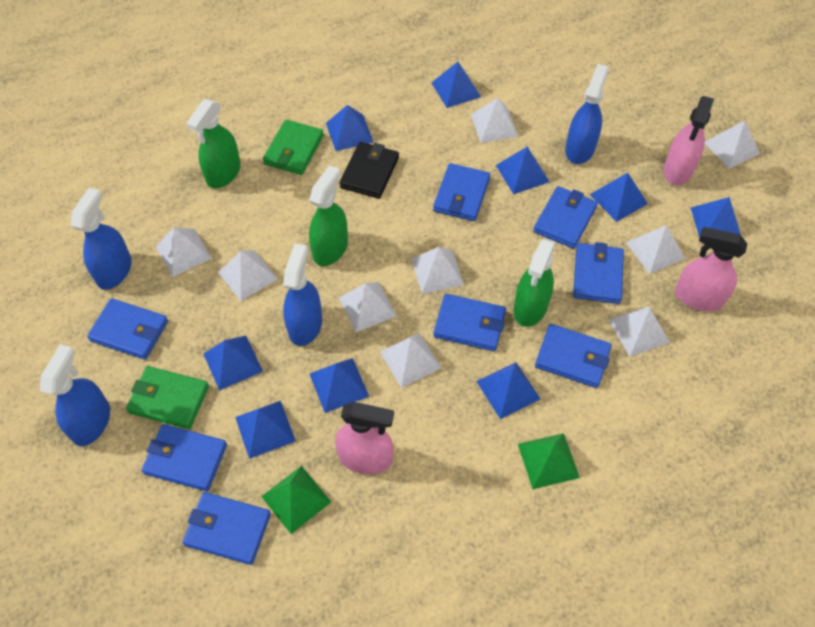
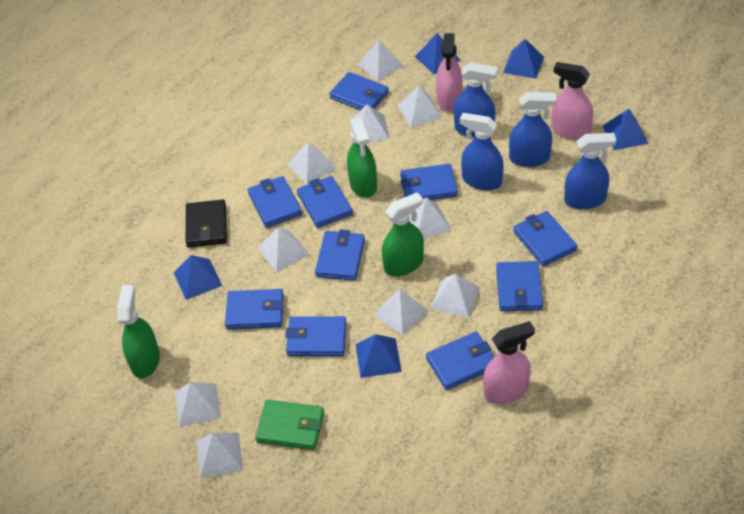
blue pyramid: 9 -> 5
blue wallet: 8 -> 10
green pyramid: 2 -> 0
green wallet: 2 -> 1
white pyramid: 9 -> 10

